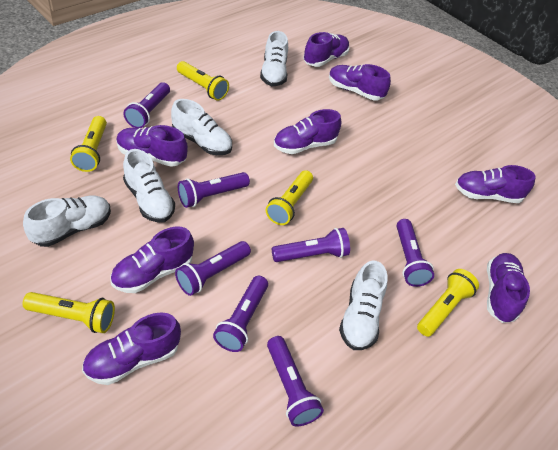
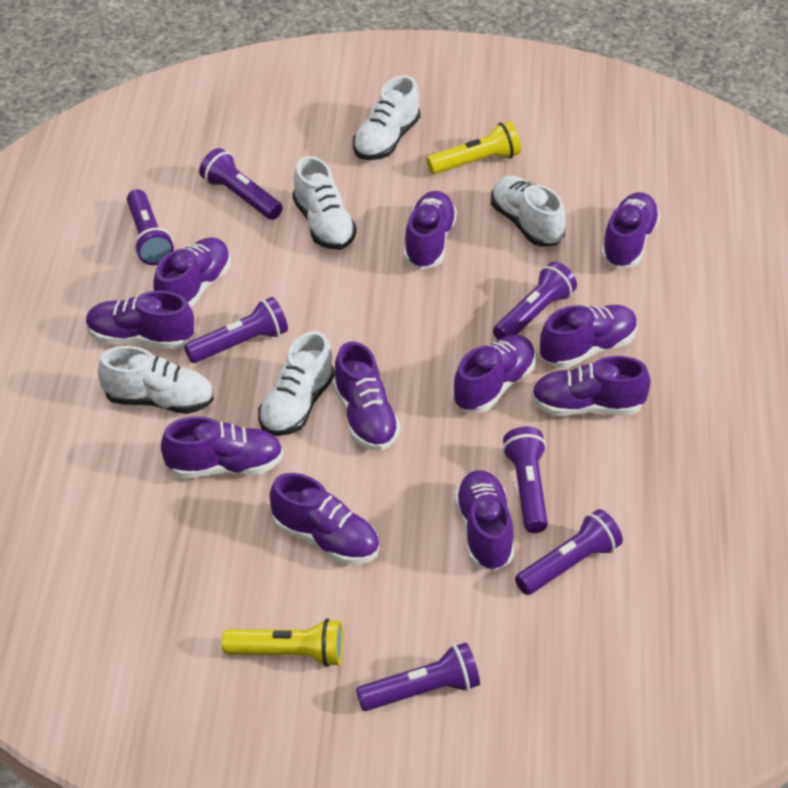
purple shoe: 8 -> 11
yellow flashlight: 5 -> 2

